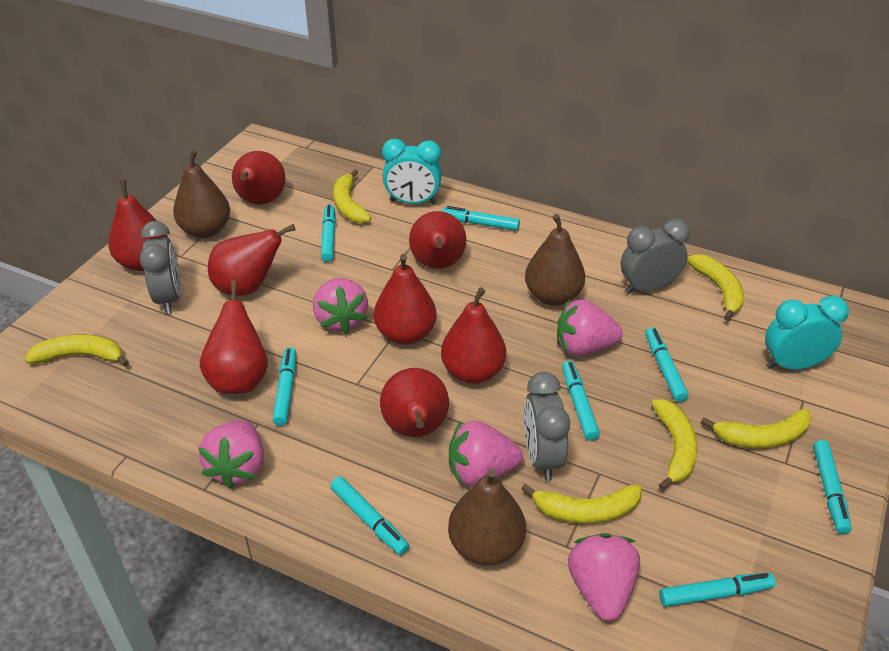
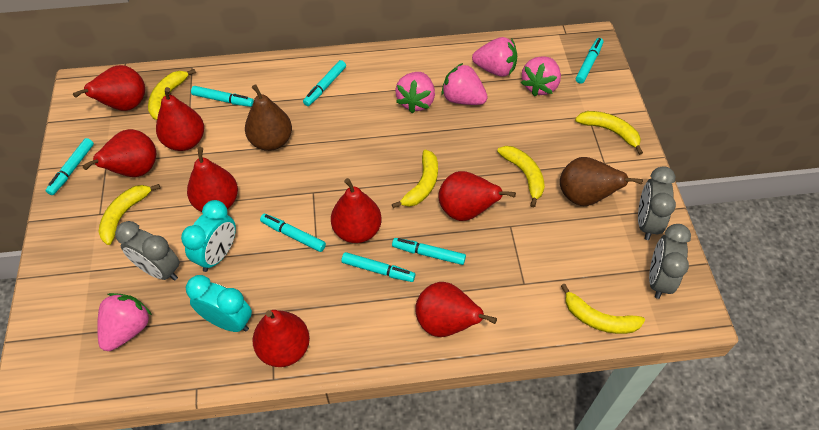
brown pear: 3 -> 2
turquoise marker: 8 -> 7

